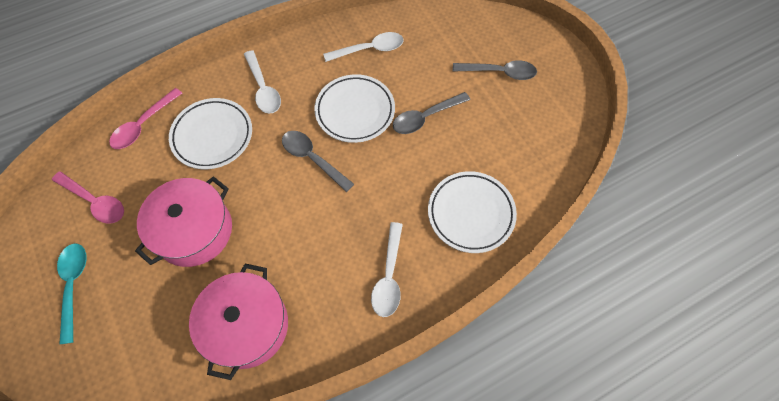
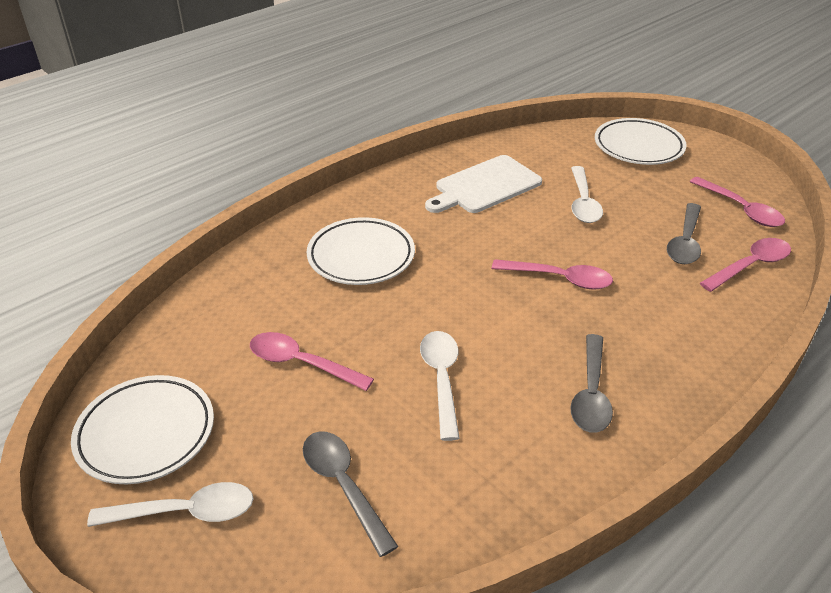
pink pot: 2 -> 0
pink spoon: 2 -> 4
turquoise spoon: 1 -> 0
white cutting board: 0 -> 1

